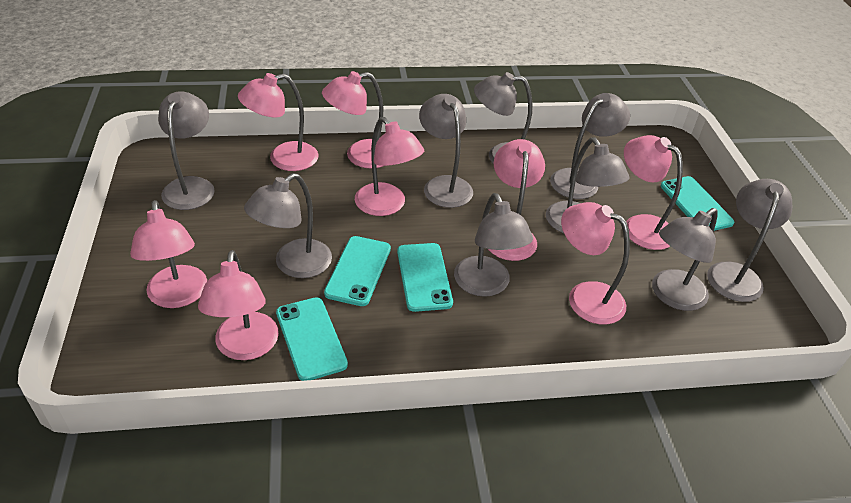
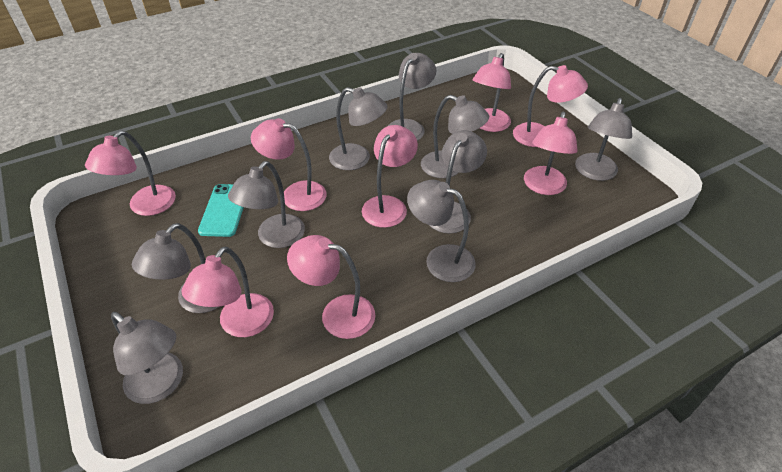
turquoise phone: 4 -> 1

